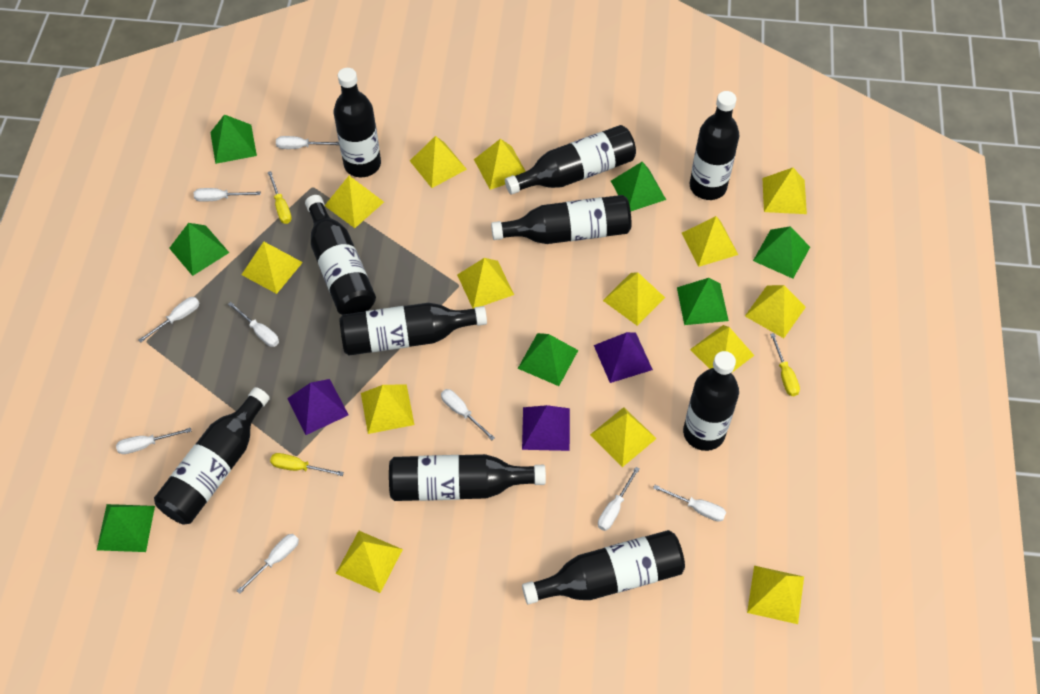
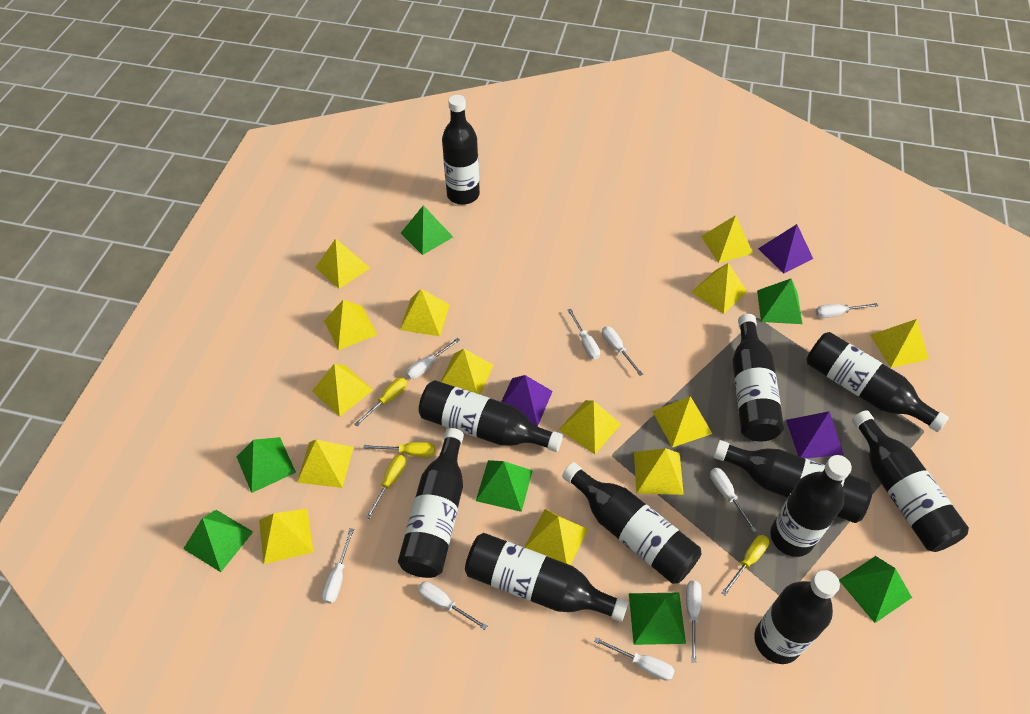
black bottle: 10 -> 11
yellow screwdriver: 3 -> 4

